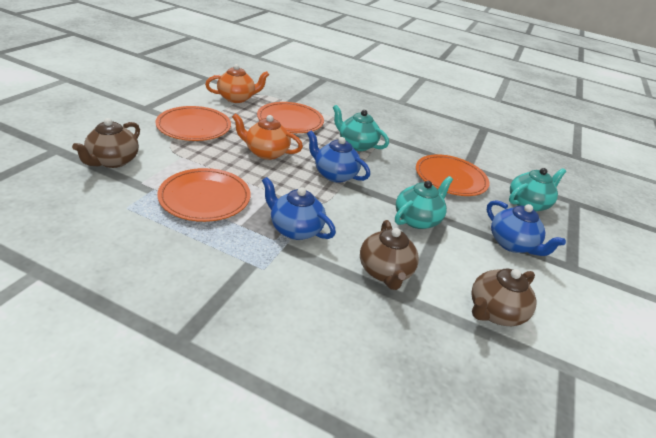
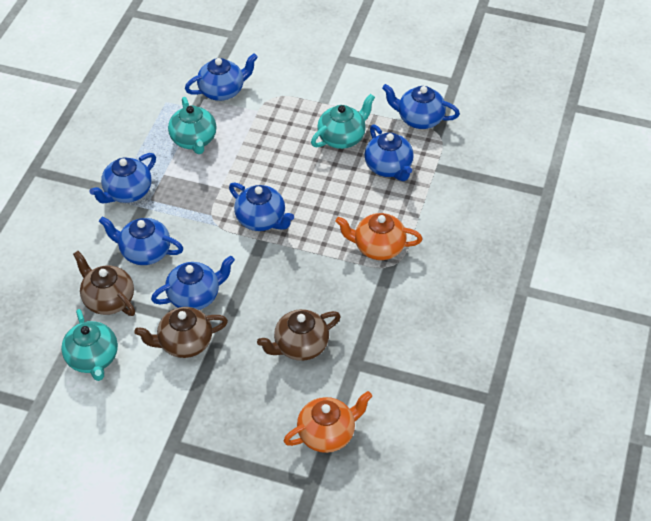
blue teapot: 3 -> 7
orange plate: 4 -> 0

